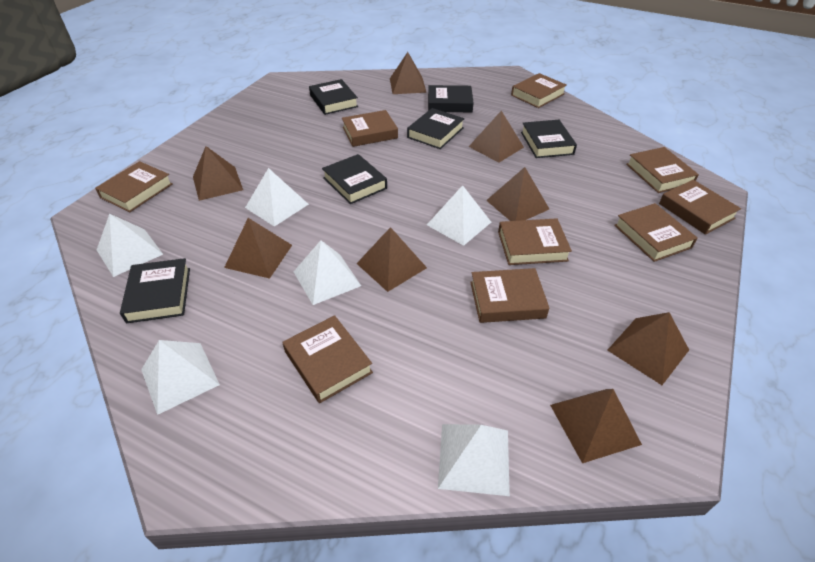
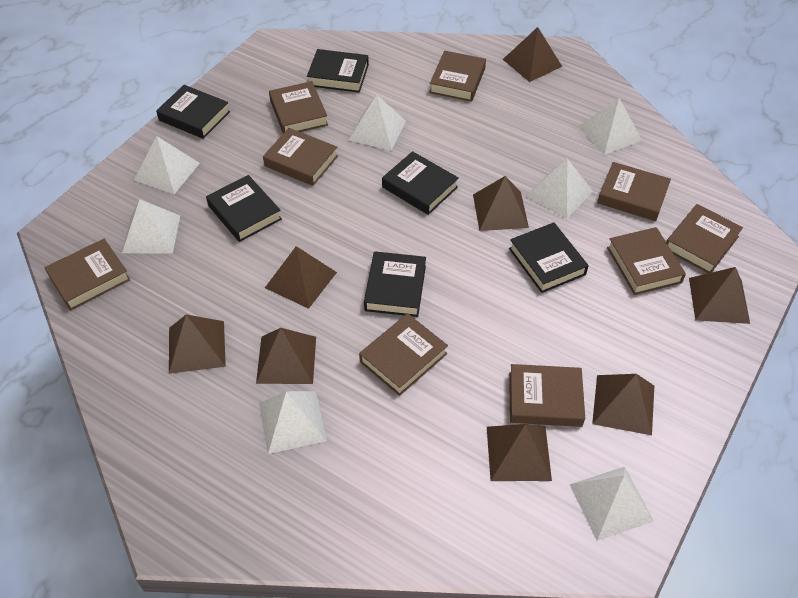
white pyramid: 6 -> 7

